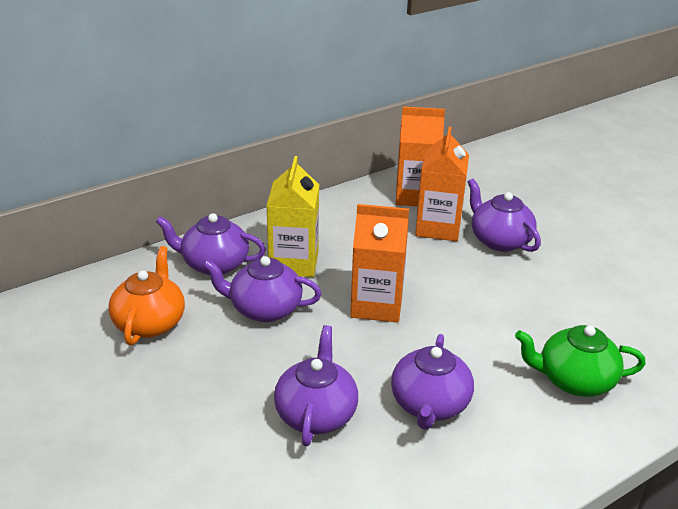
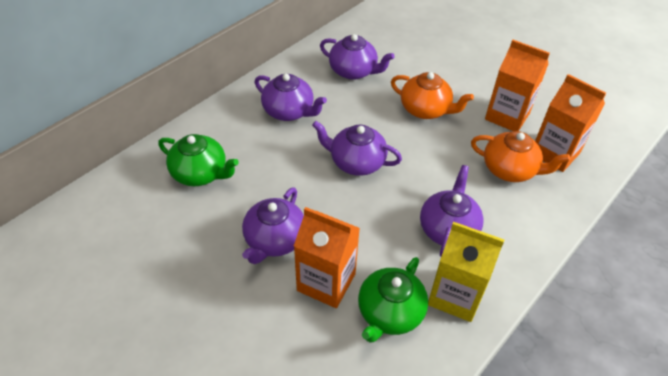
green teapot: 1 -> 2
orange teapot: 1 -> 2

